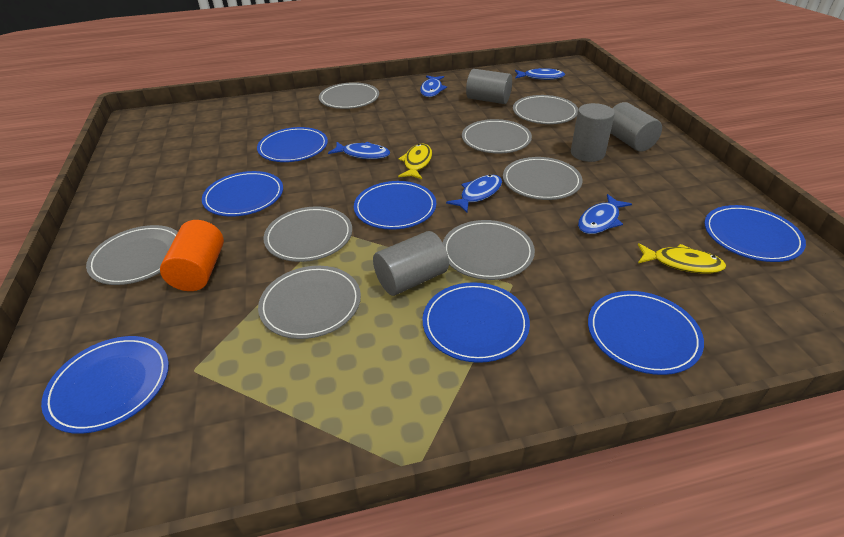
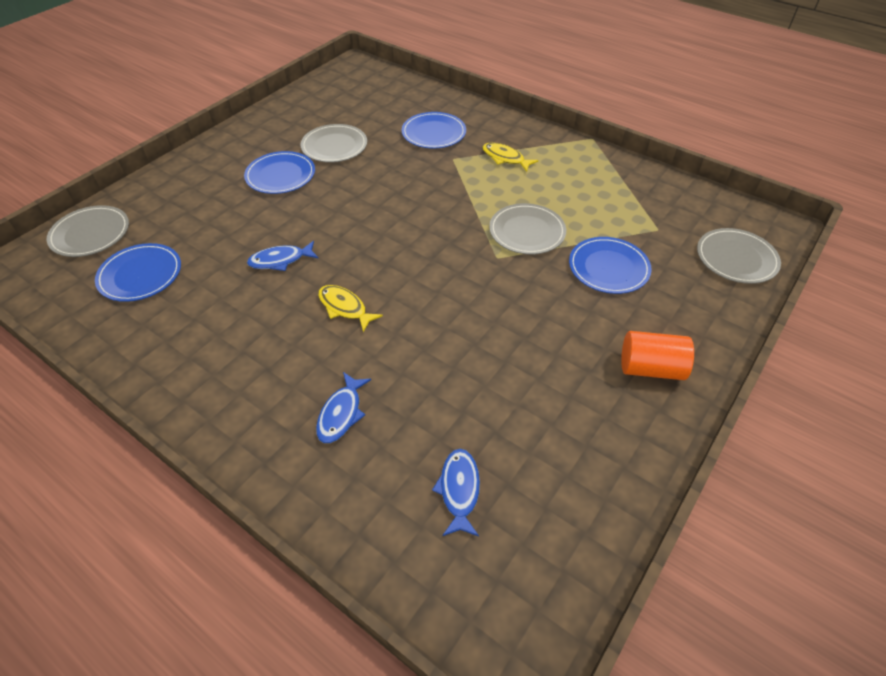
blue fish: 5 -> 3
blue plate: 7 -> 4
grey cylinder: 4 -> 0
grey plate: 8 -> 4

